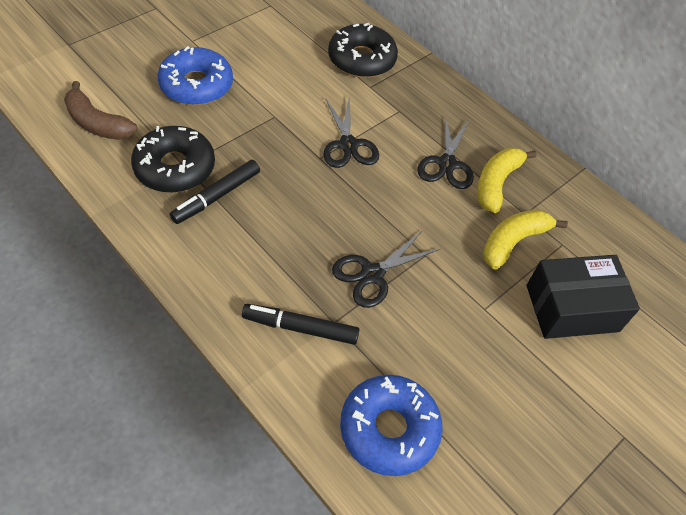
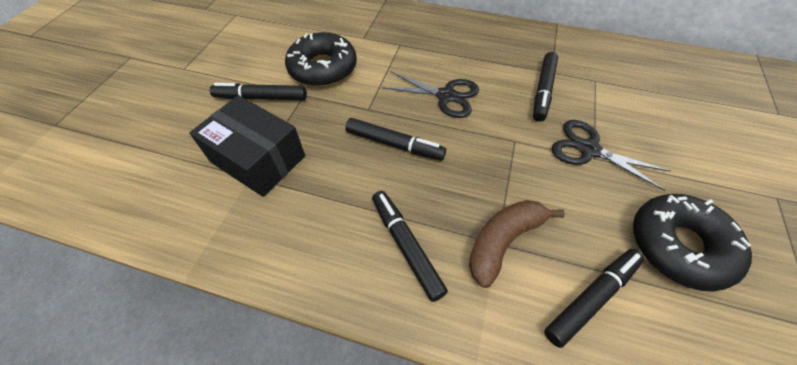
black marker: 2 -> 5
black scissors: 3 -> 2
blue donut: 2 -> 0
yellow banana: 2 -> 0

